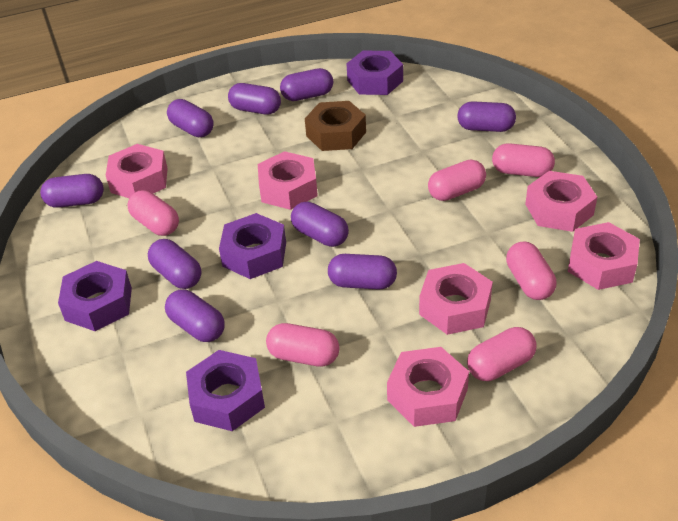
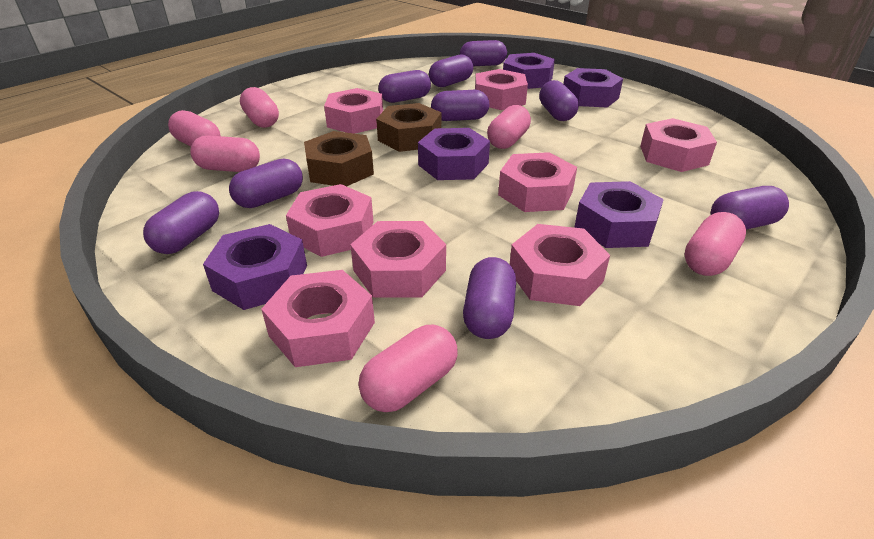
brown nut: 1 -> 2
pink nut: 6 -> 8
purple nut: 4 -> 5

